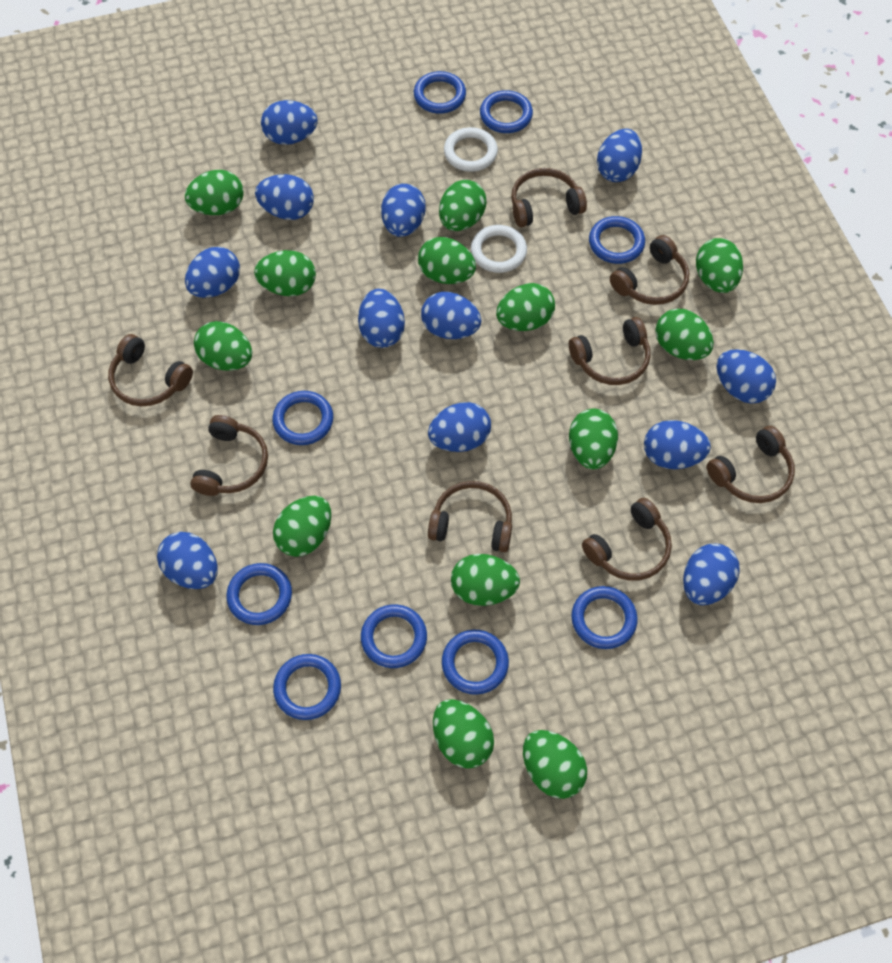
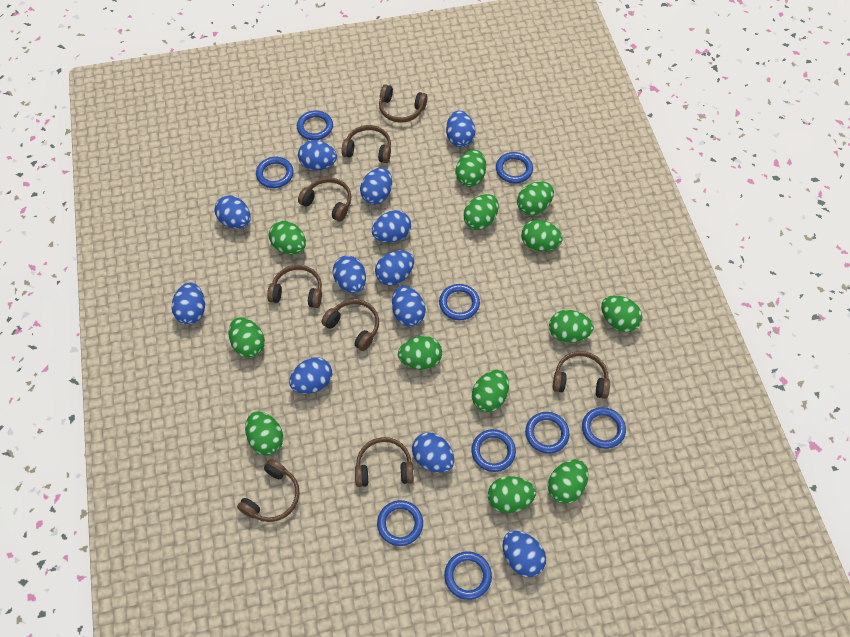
white ring: 2 -> 0

